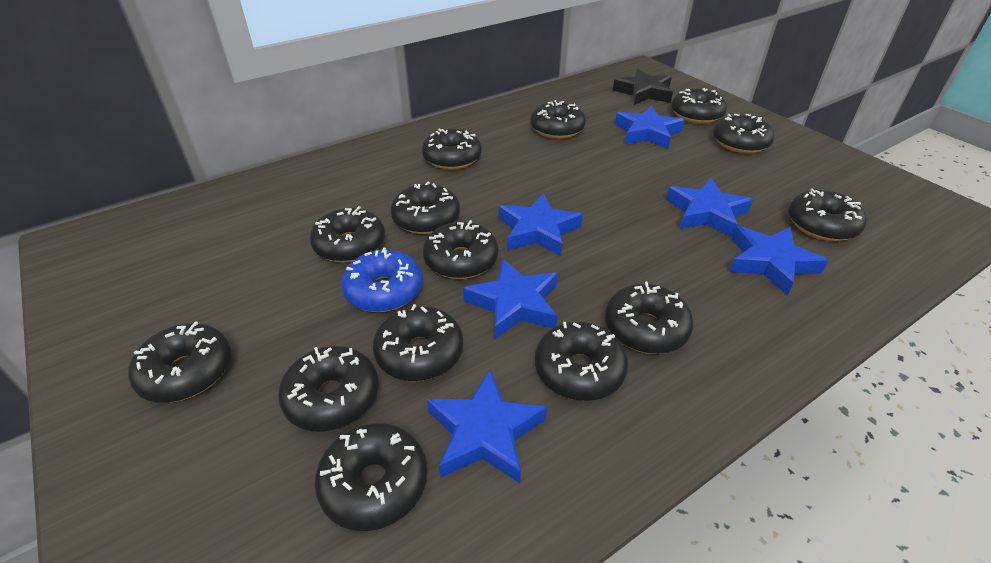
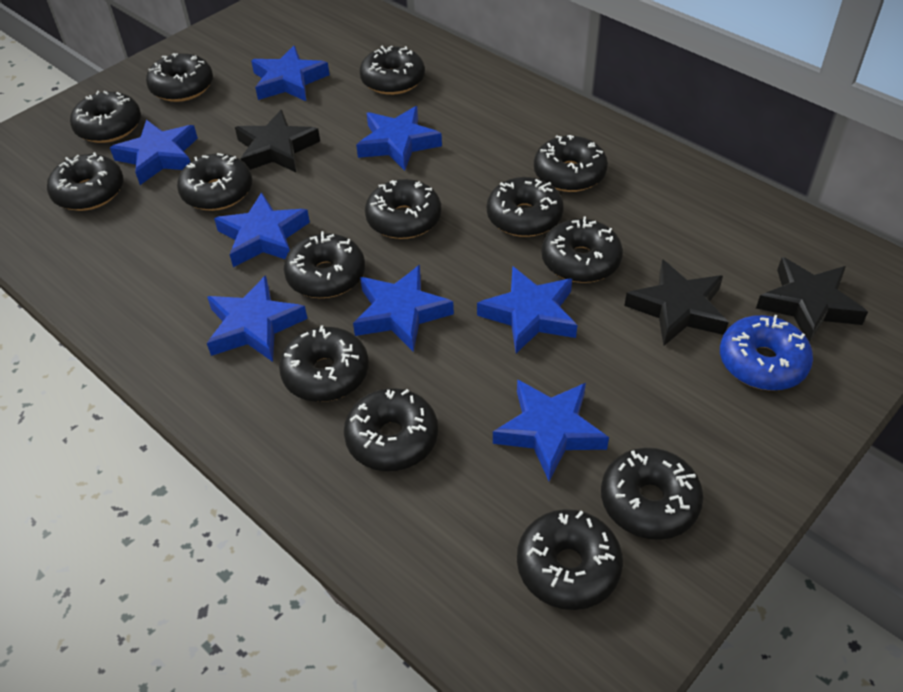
black star: 1 -> 3
blue star: 6 -> 8

